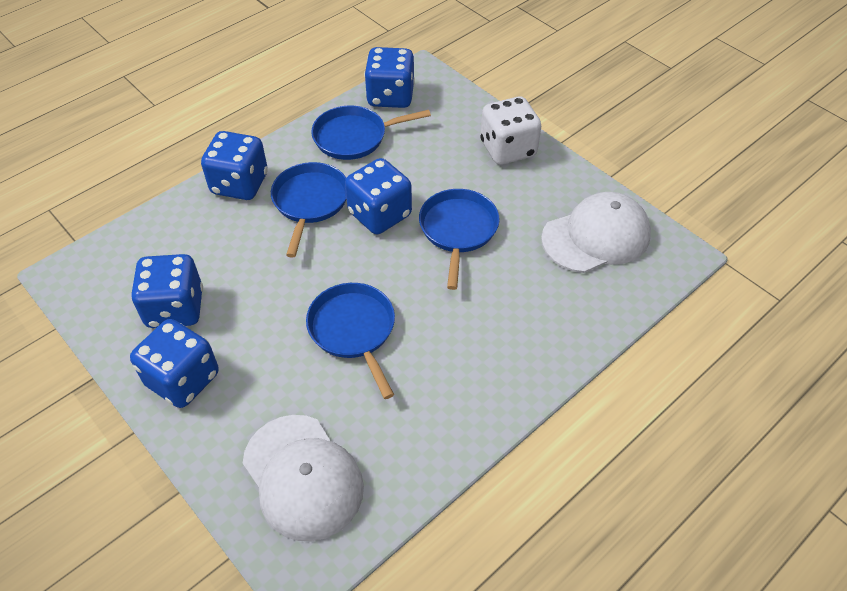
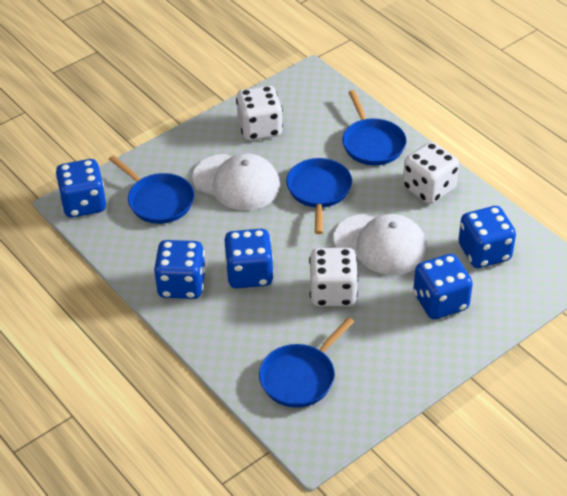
white dice: 1 -> 3

